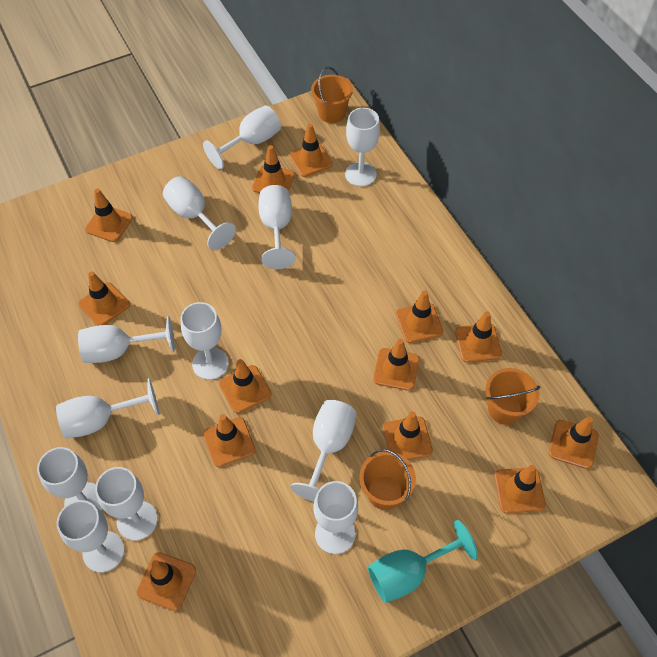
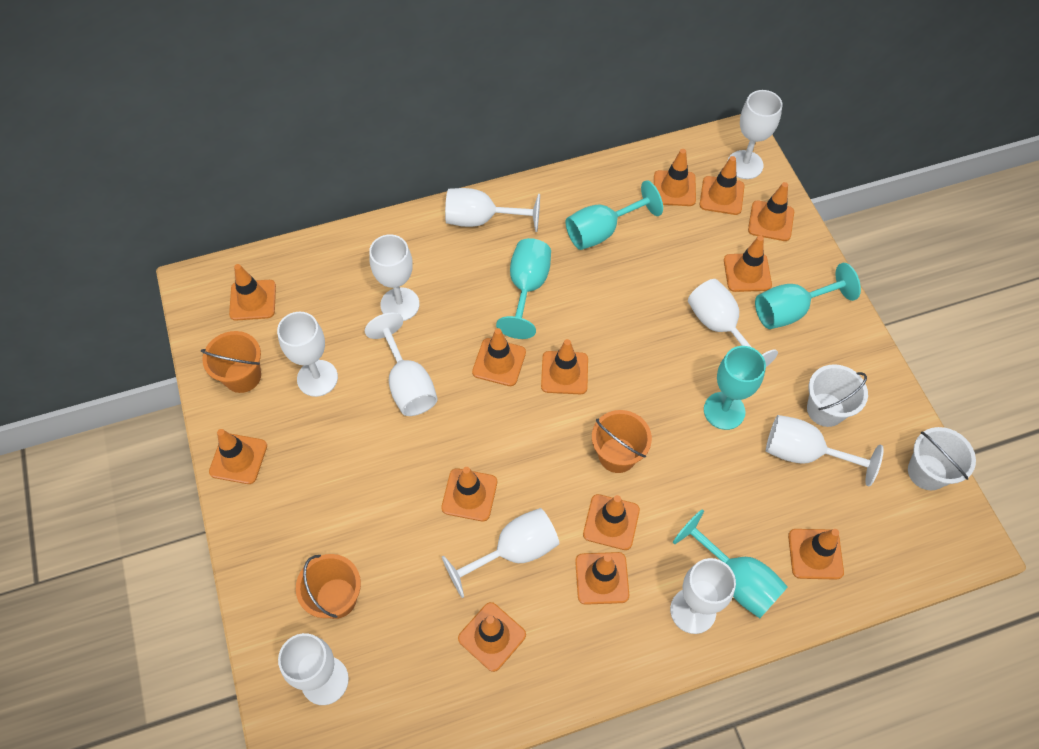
turquoise goblet: 1 -> 5
white bucket: 0 -> 2
white goblet: 12 -> 10

